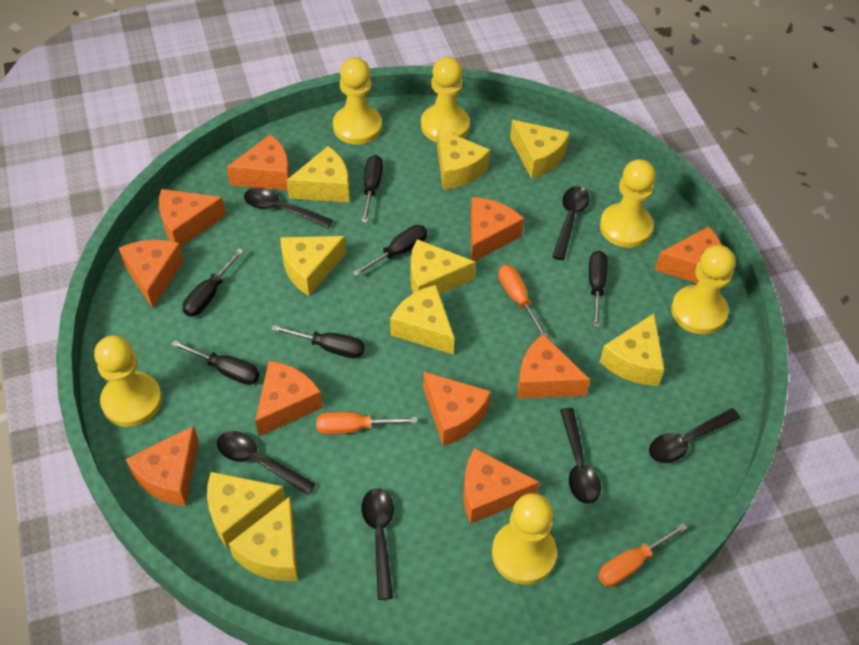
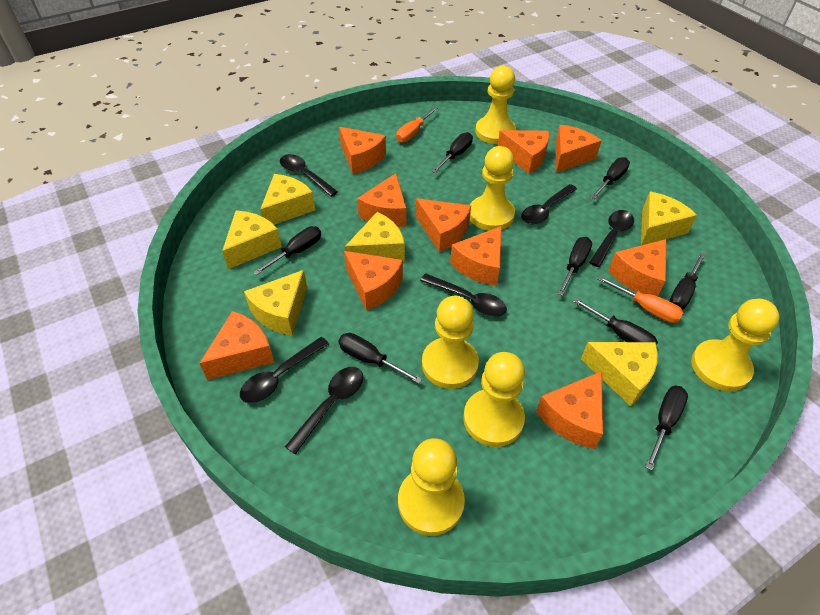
black screwdriver: 6 -> 8
orange screwdriver: 3 -> 2
yellow cheese: 9 -> 6

